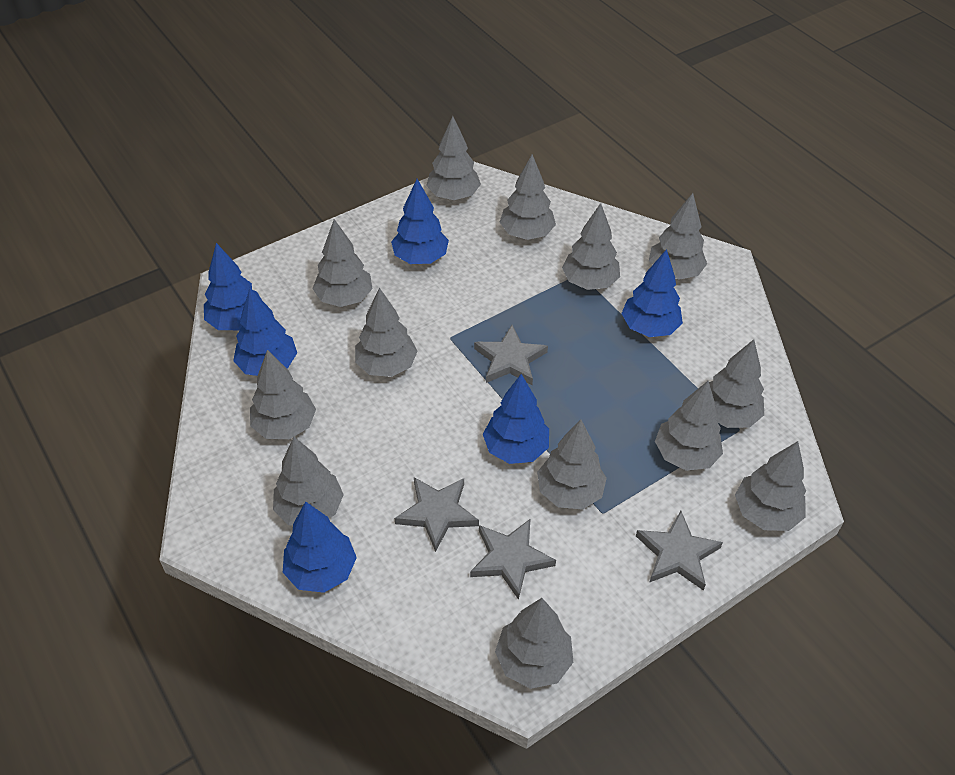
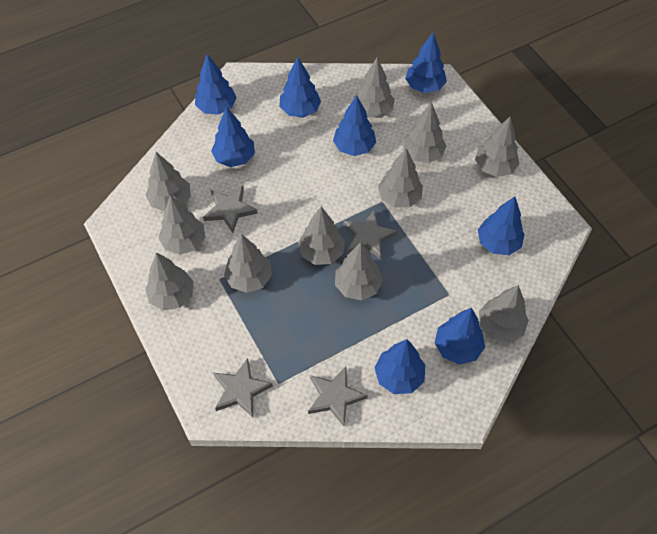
blue tree: 6 -> 8
grey tree: 13 -> 11

